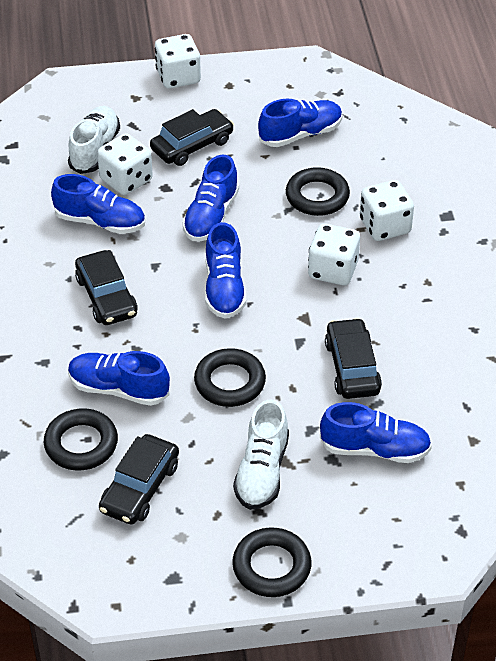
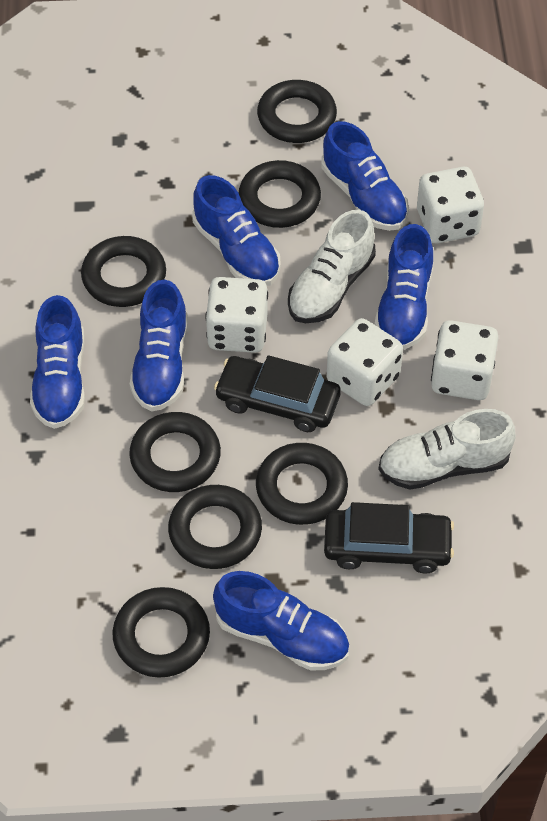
black car: 4 -> 2
black ring: 4 -> 7

